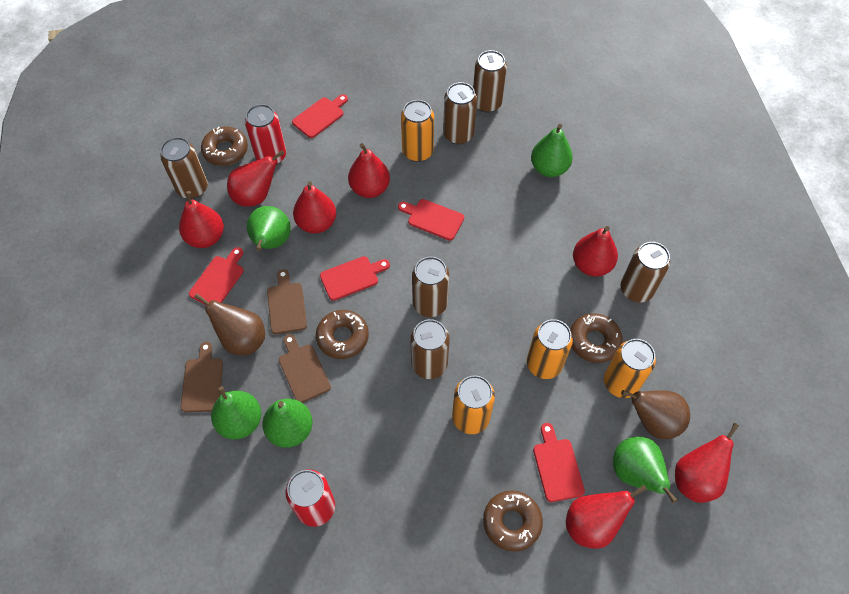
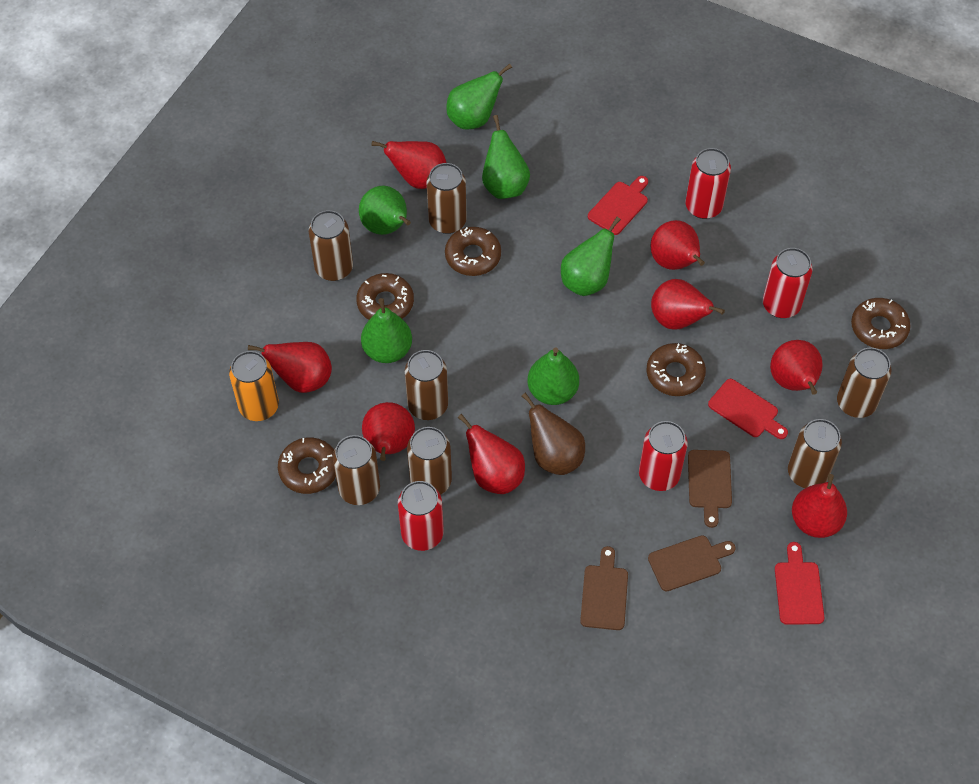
brown can: 6 -> 7
brown donut: 4 -> 5
brown pear: 2 -> 1
green pear: 5 -> 6
orange can: 4 -> 1
red can: 2 -> 4
red cutting board: 5 -> 3
red pear: 7 -> 8

